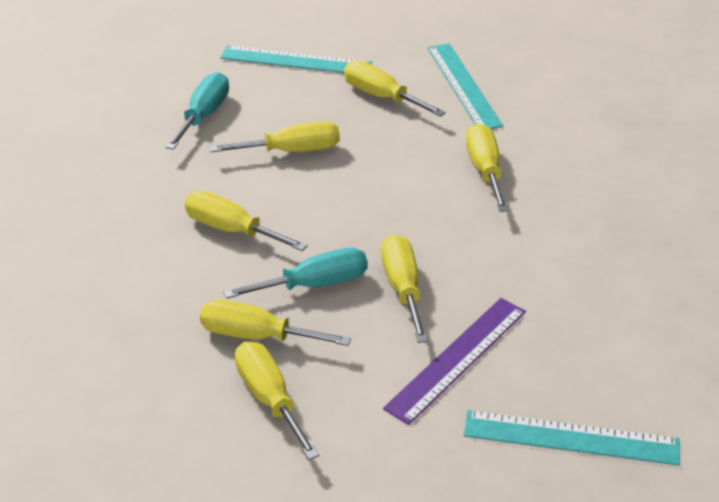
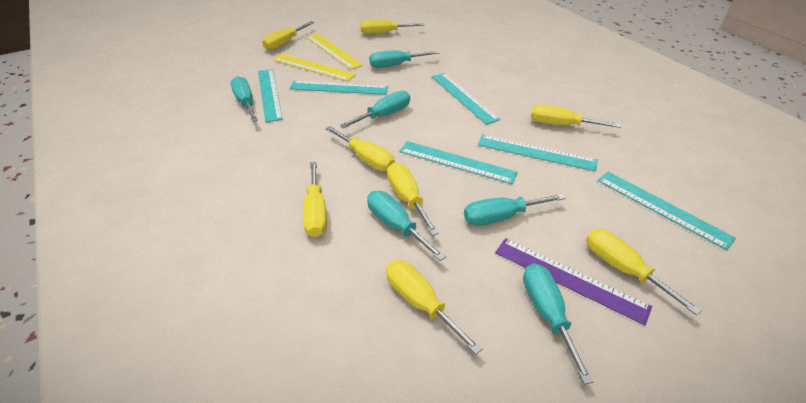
turquoise ruler: 3 -> 6
turquoise screwdriver: 2 -> 6
yellow ruler: 0 -> 2
yellow screwdriver: 7 -> 8

